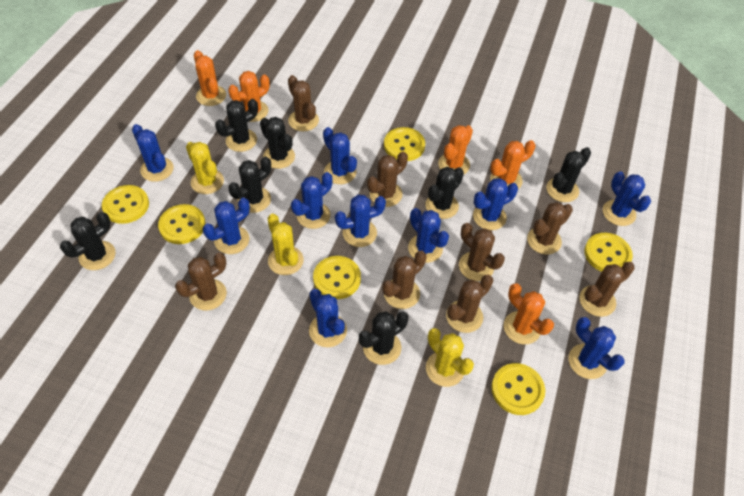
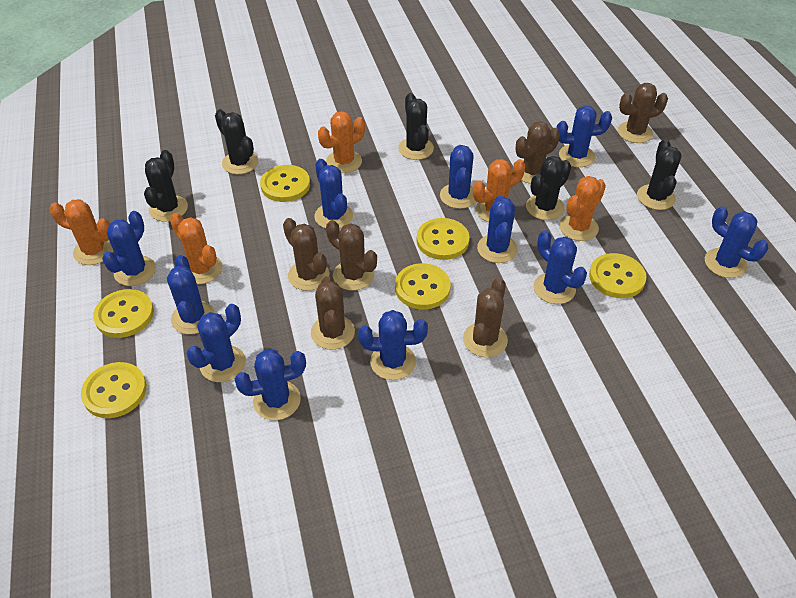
black cactus: 7 -> 5
blue cactus: 10 -> 11
brown cactus: 8 -> 6
yellow cactus: 3 -> 0

